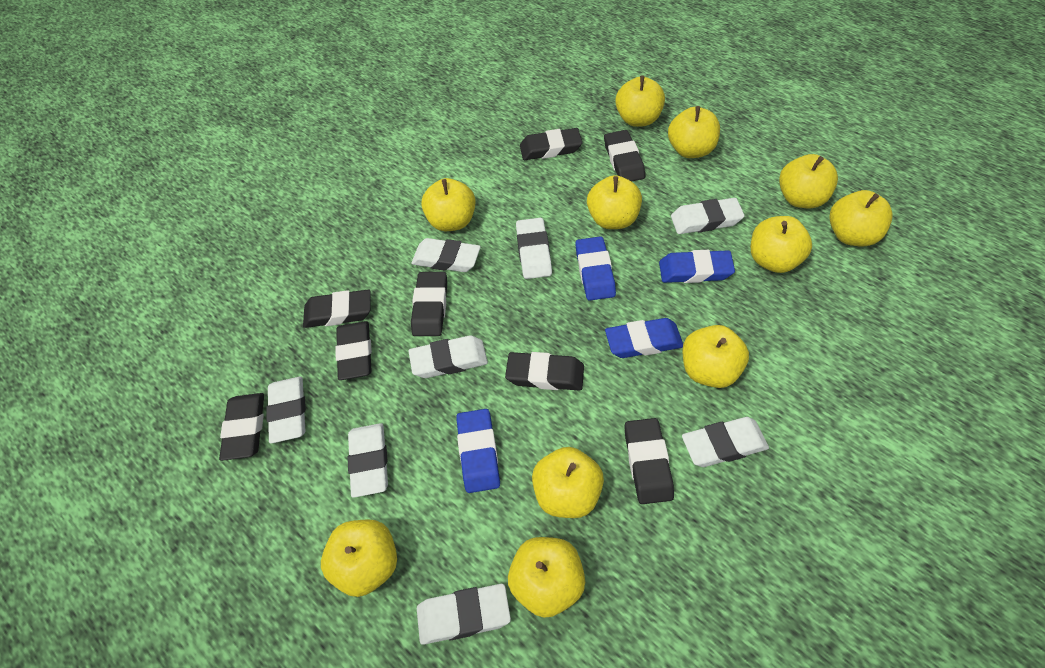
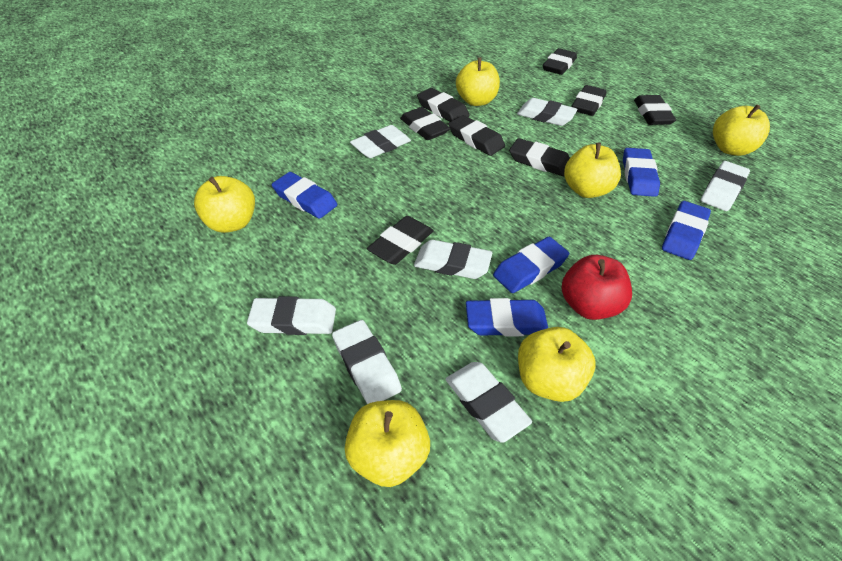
blue eraser: 4 -> 5
red apple: 0 -> 1
white eraser: 8 -> 7
yellow apple: 11 -> 6

